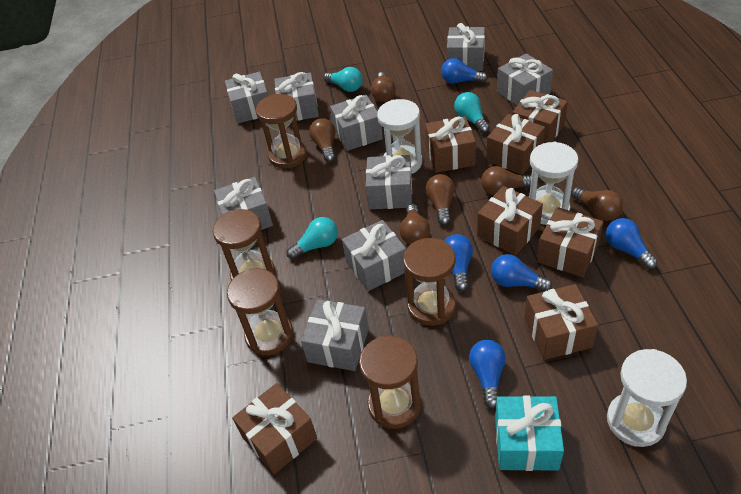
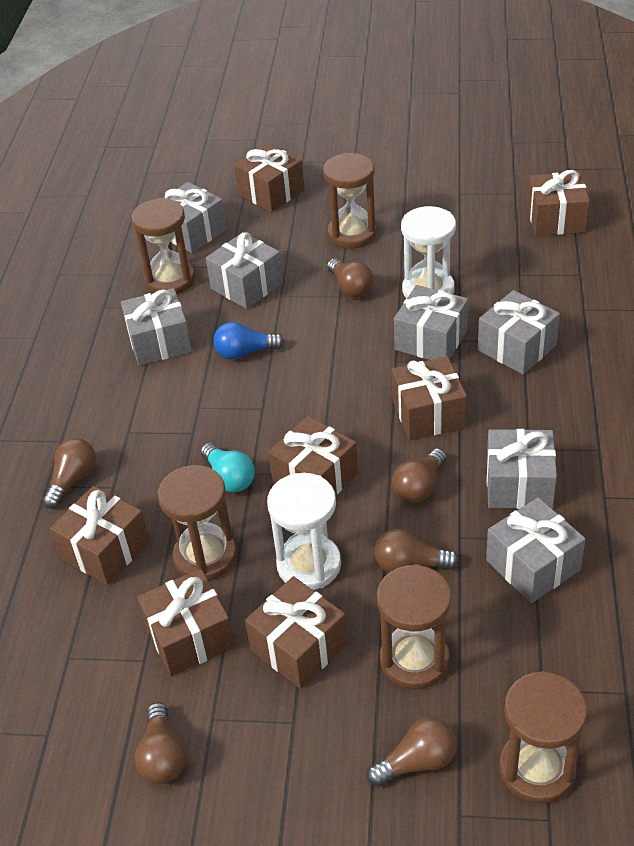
blue light bulb: 5 -> 1
grey gift: 9 -> 7
turquoise gift: 1 -> 0
turquoise light bulb: 3 -> 1
white hourglass: 3 -> 2

